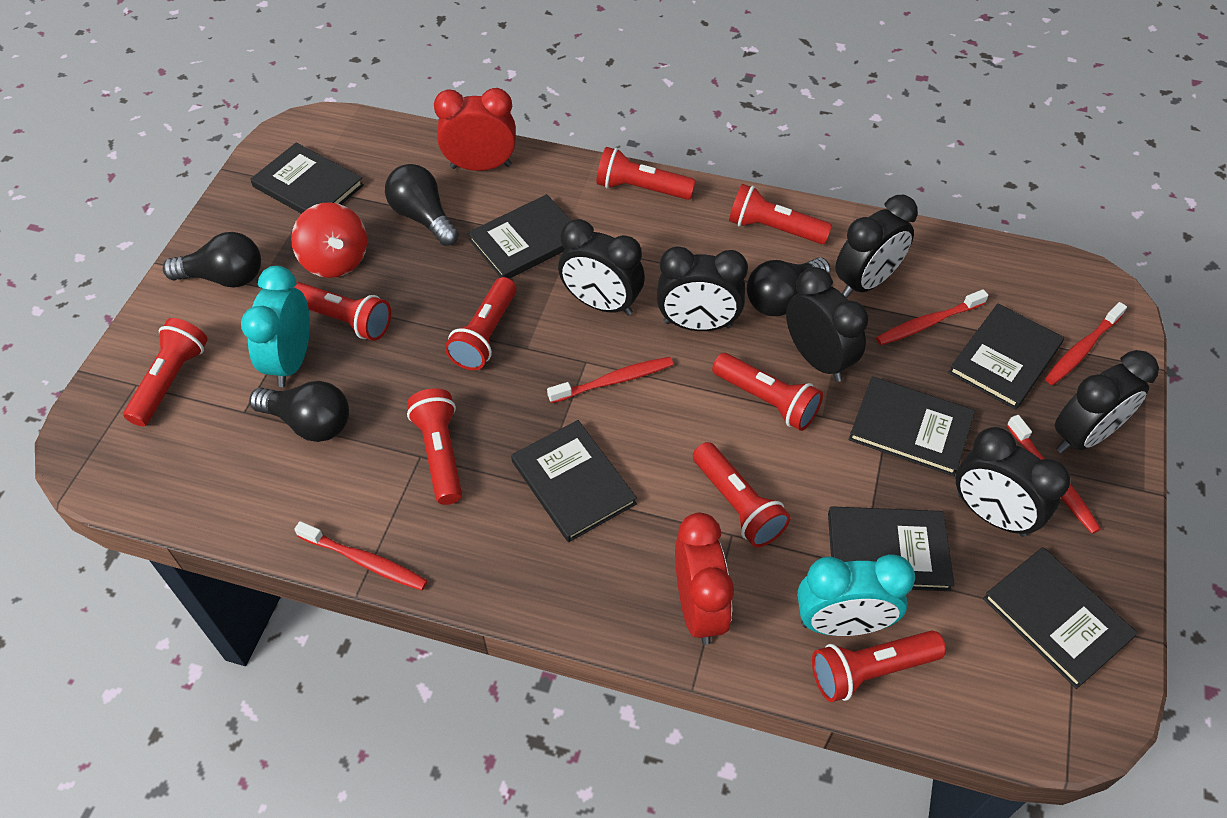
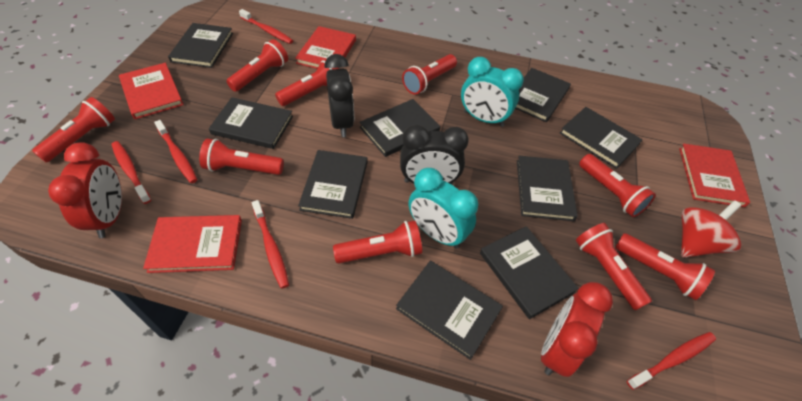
black book: 7 -> 9
black clock: 6 -> 2
black light bulb: 4 -> 0
red book: 0 -> 4

